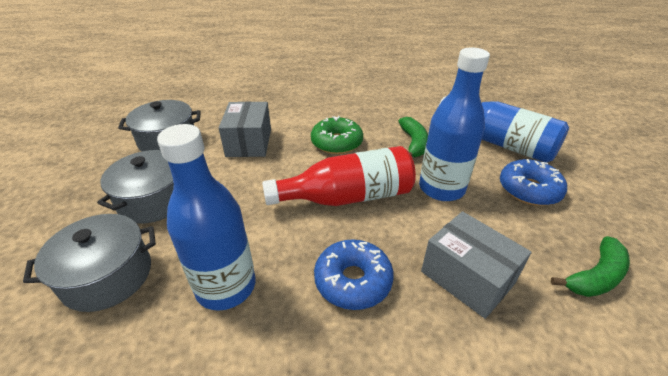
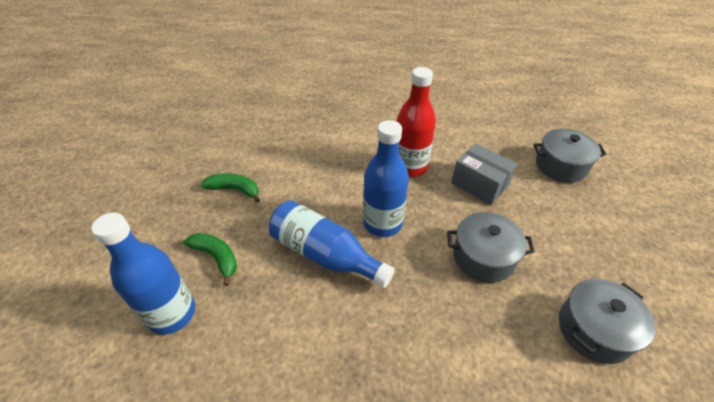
blue donut: 2 -> 0
green donut: 1 -> 0
grey box: 2 -> 1

